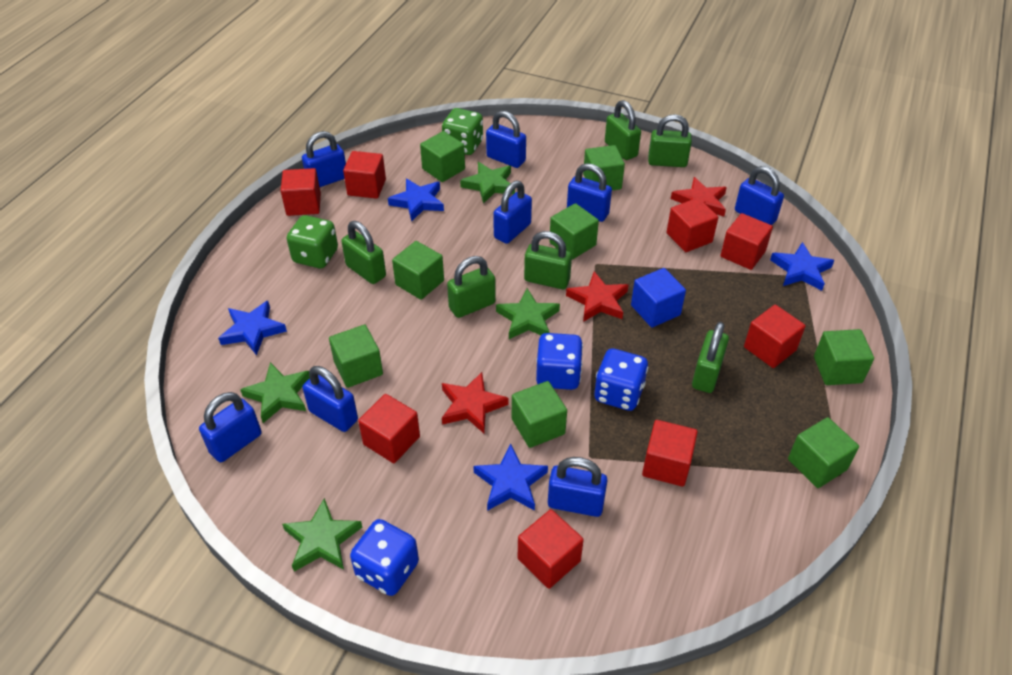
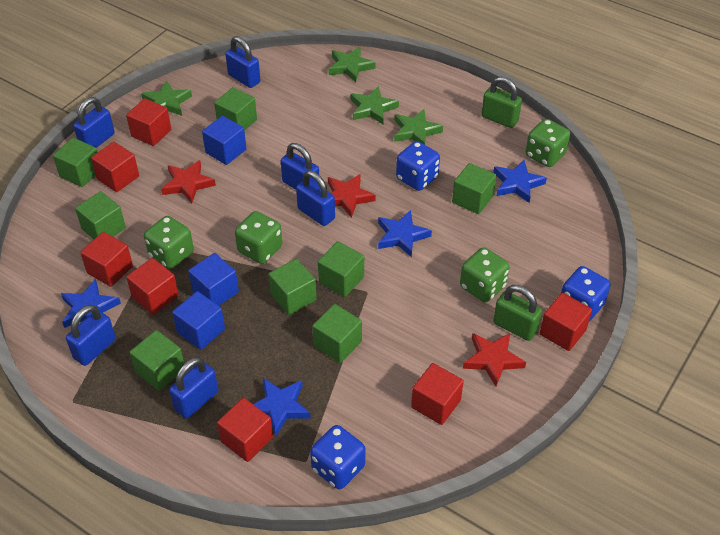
blue cube: 1 -> 3
blue padlock: 8 -> 6
green dice: 2 -> 4
green padlock: 6 -> 2
red cube: 8 -> 7

